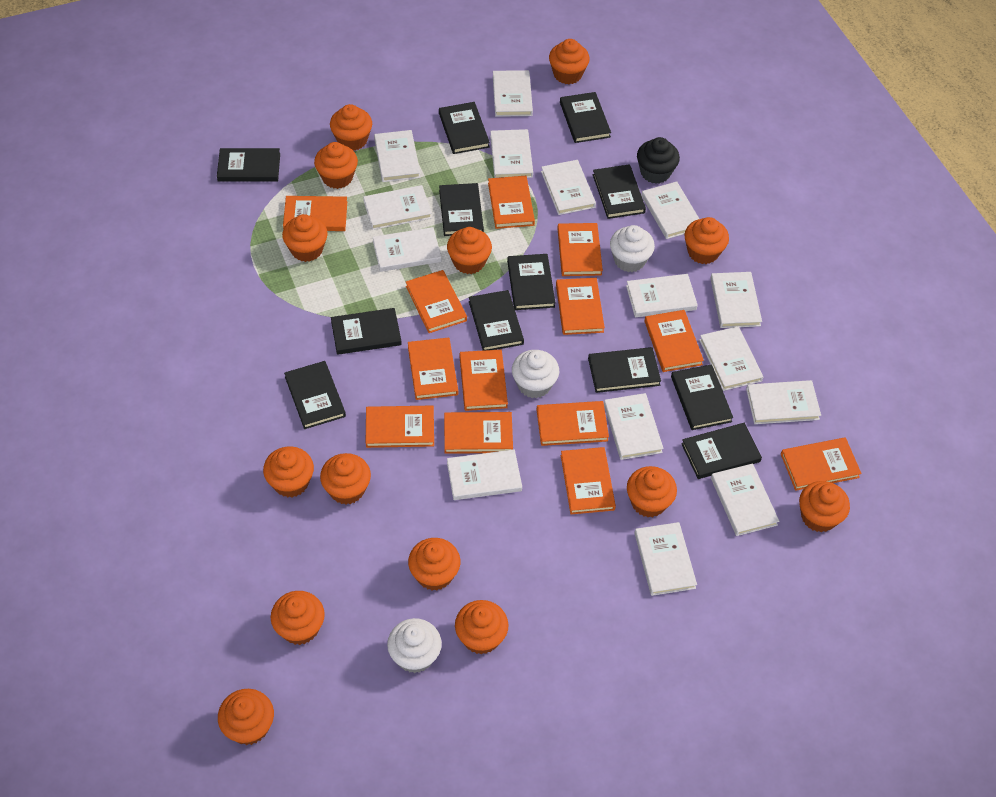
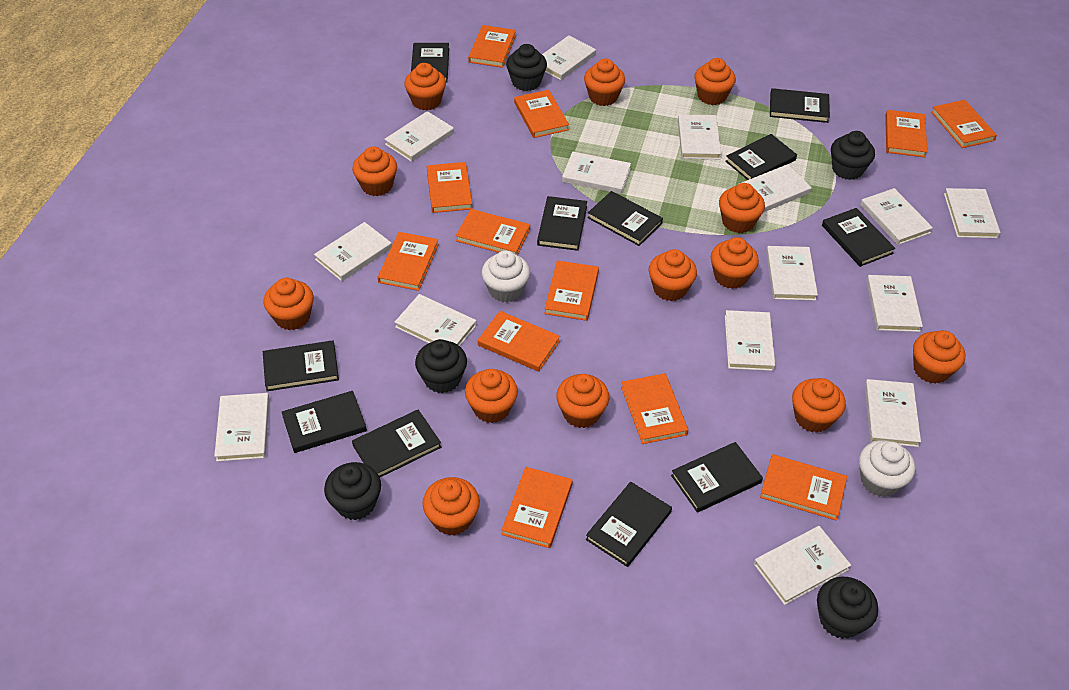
black book: 12 -> 11
black cupcake: 1 -> 5
orange book: 13 -> 12
orange cupcake: 14 -> 13
white cupcake: 3 -> 2

